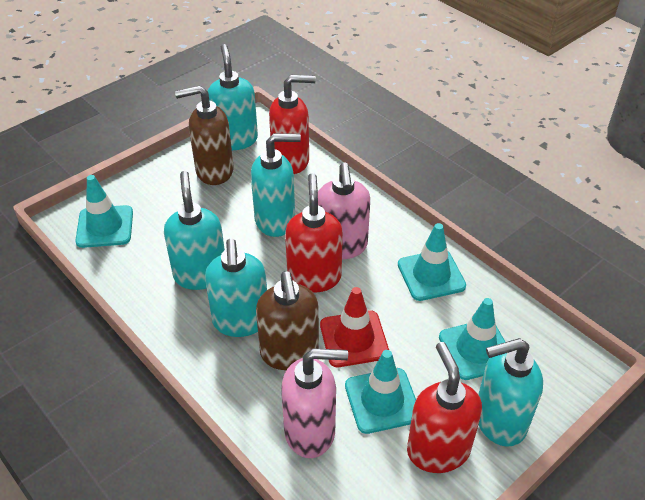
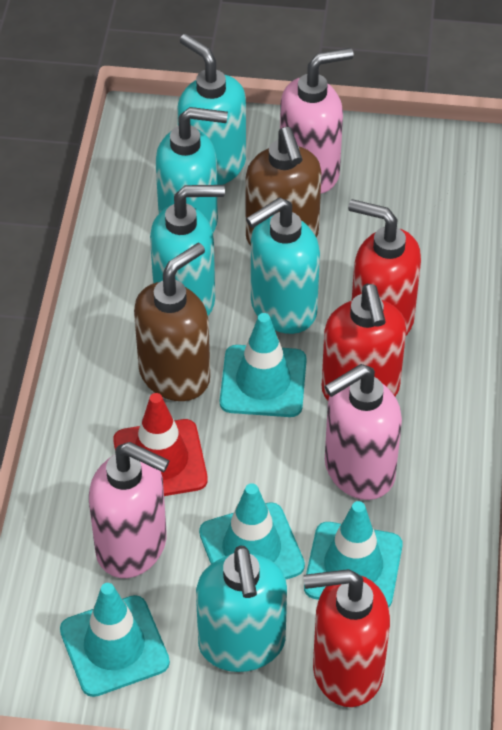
pink soap dispenser: 2 -> 3

